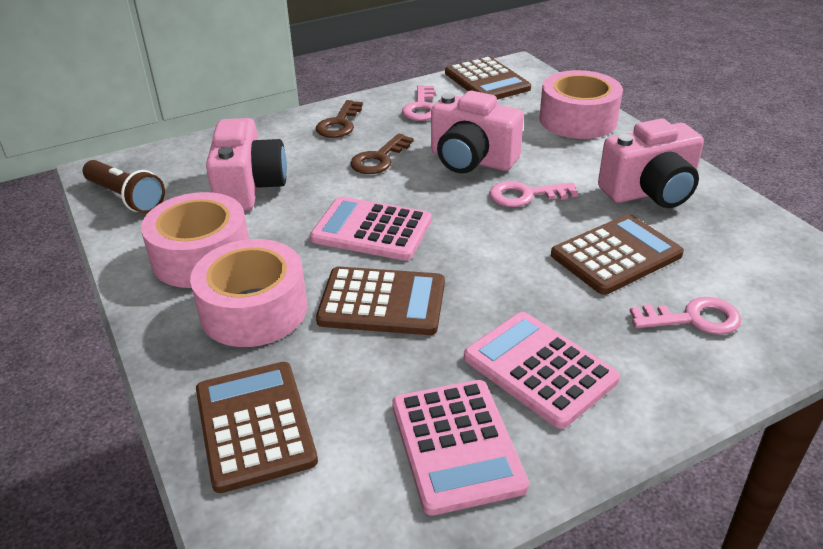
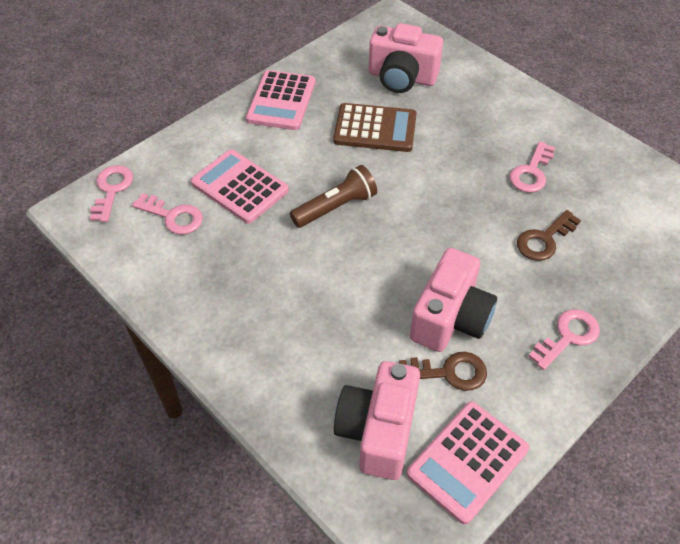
brown calculator: 4 -> 1
pink key: 3 -> 4
pink tape: 3 -> 0

